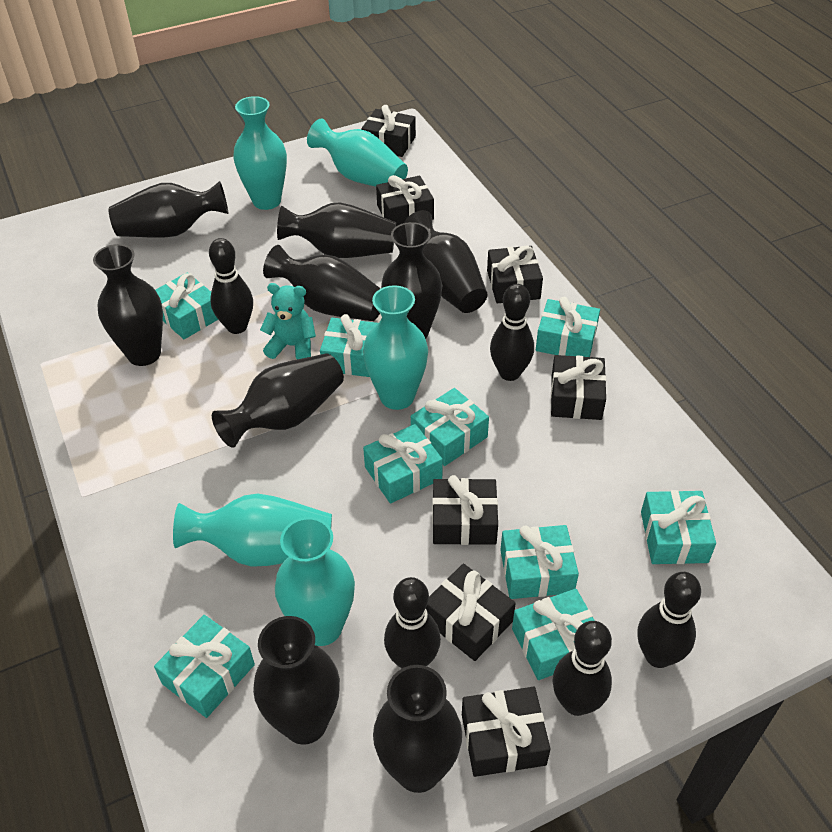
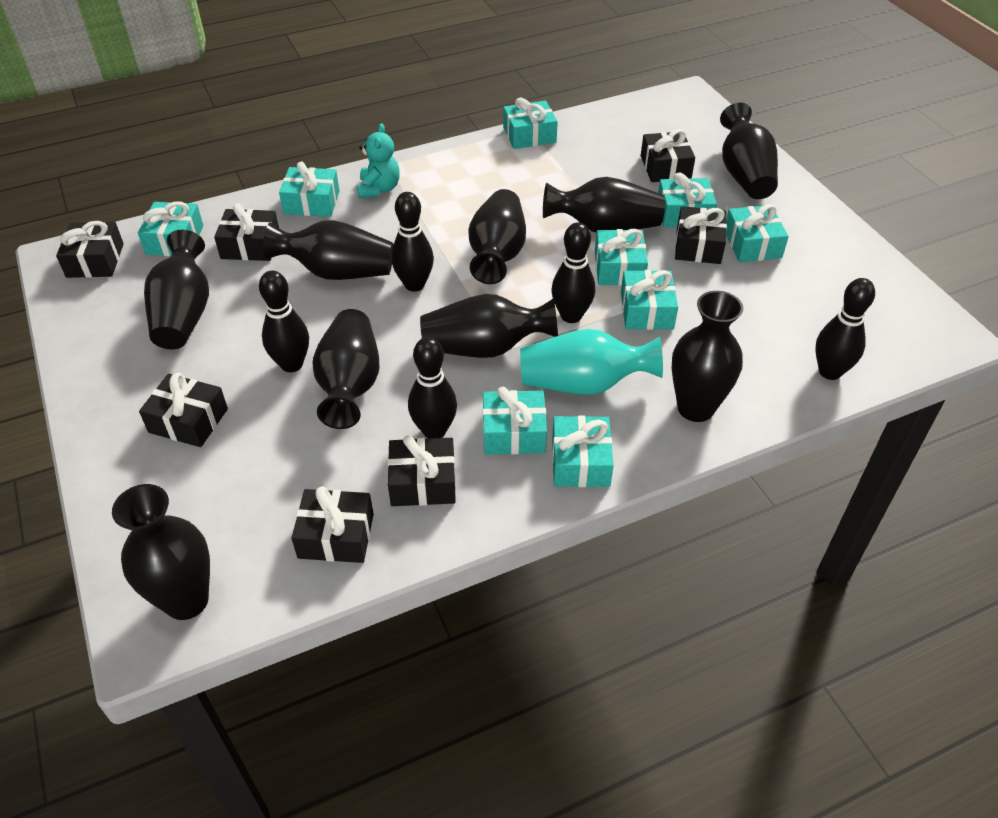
turquoise vase: 5 -> 1

